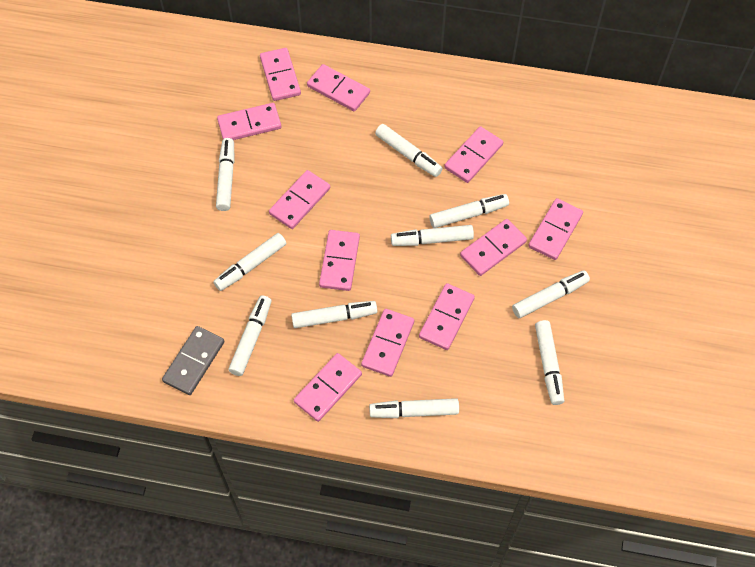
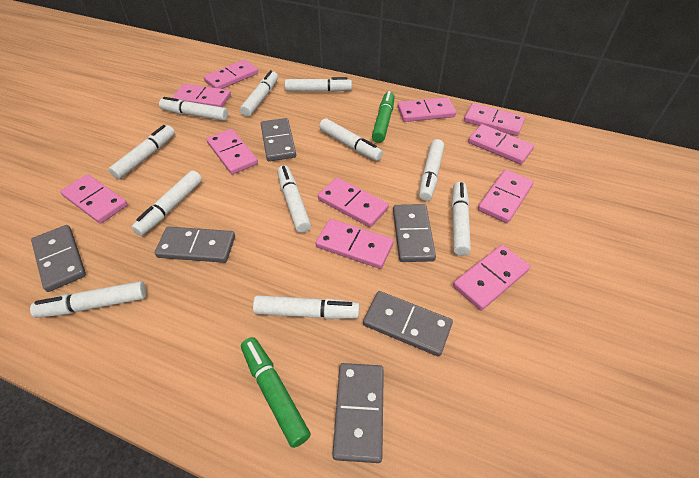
green marker: 0 -> 2
grey domino: 1 -> 6
white marker: 10 -> 11

